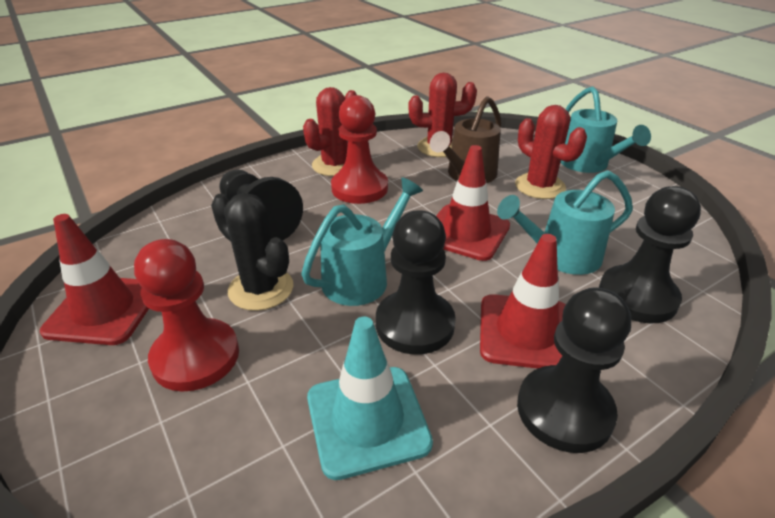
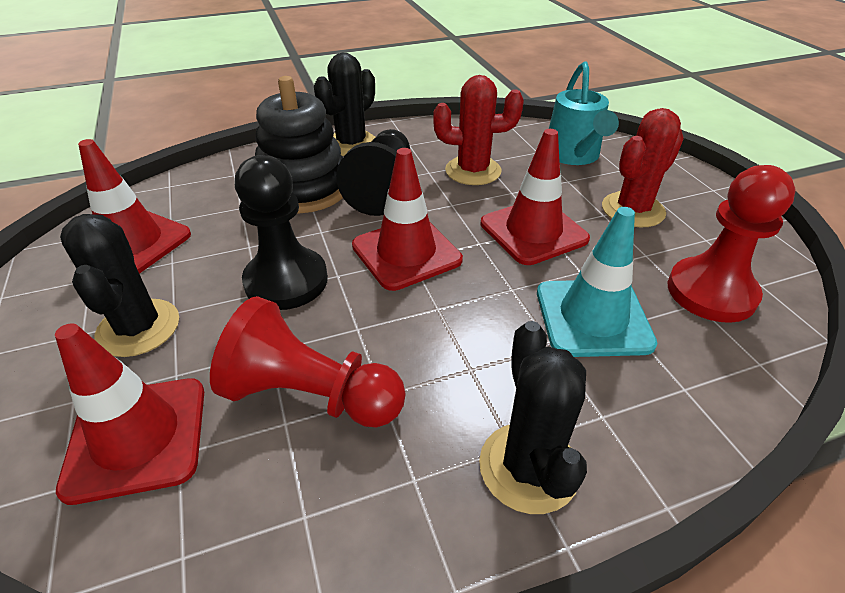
black cactus: 1 -> 3
black pawn: 4 -> 2
black stacking toy: 0 -> 1
brown watering can: 1 -> 0
red cactus: 3 -> 2
red traffic cone: 3 -> 4
turquoise watering can: 3 -> 1

